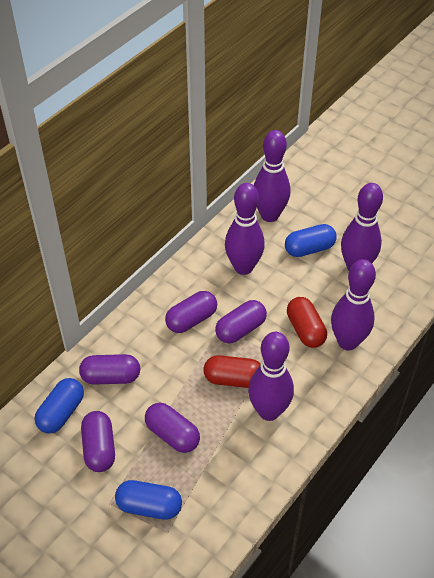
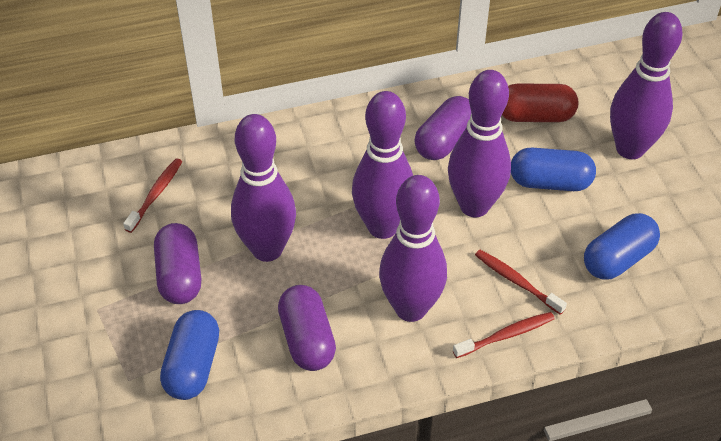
purple capsule: 5 -> 3
red capsule: 2 -> 1
red toothbrush: 0 -> 3

